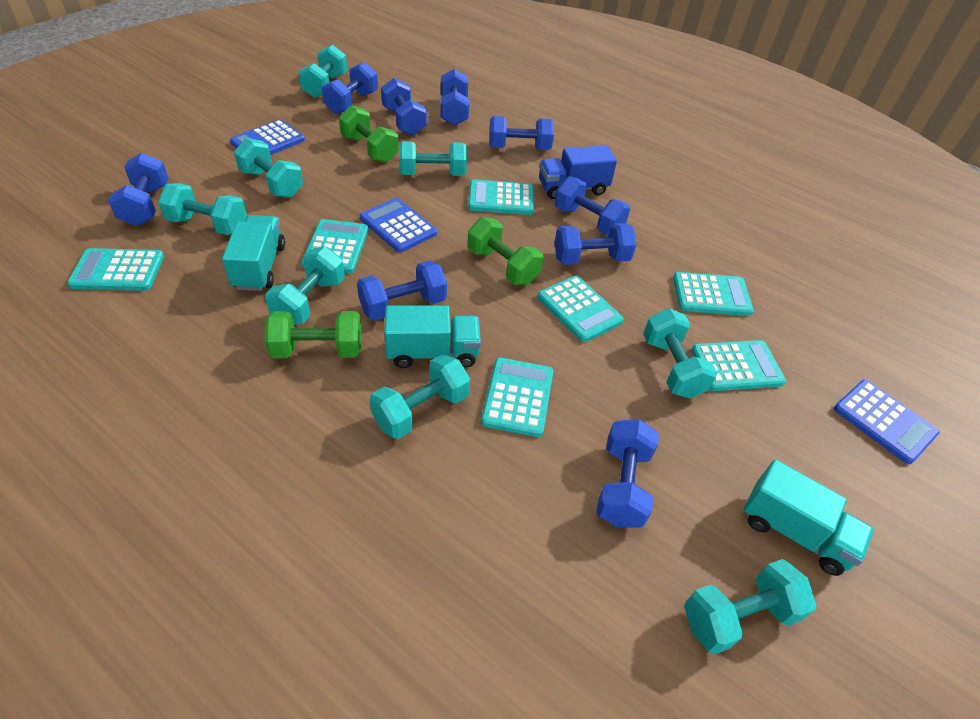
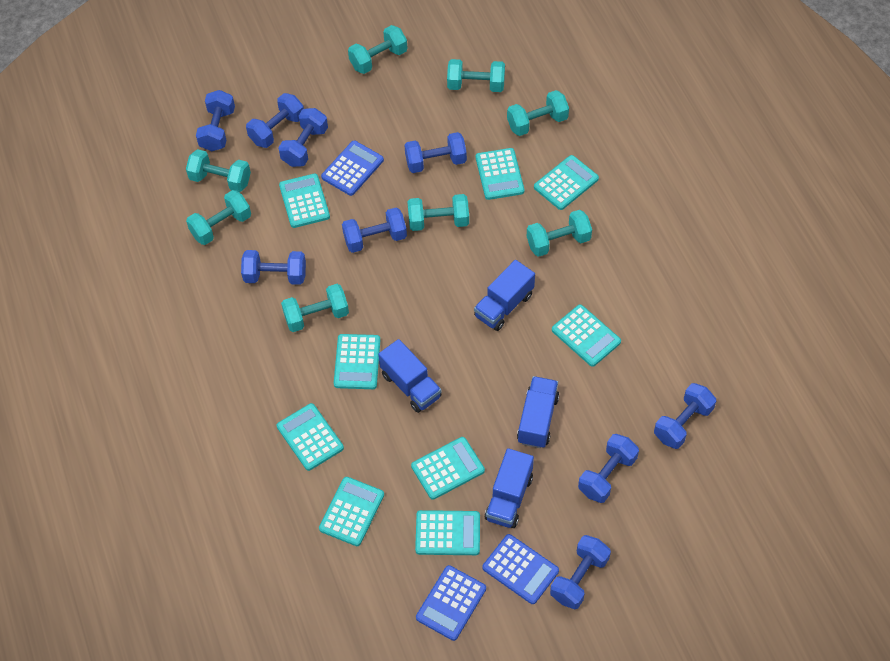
blue truck: 1 -> 4
green dumbbell: 3 -> 0
turquoise calculator: 7 -> 9
turquoise truck: 3 -> 0

